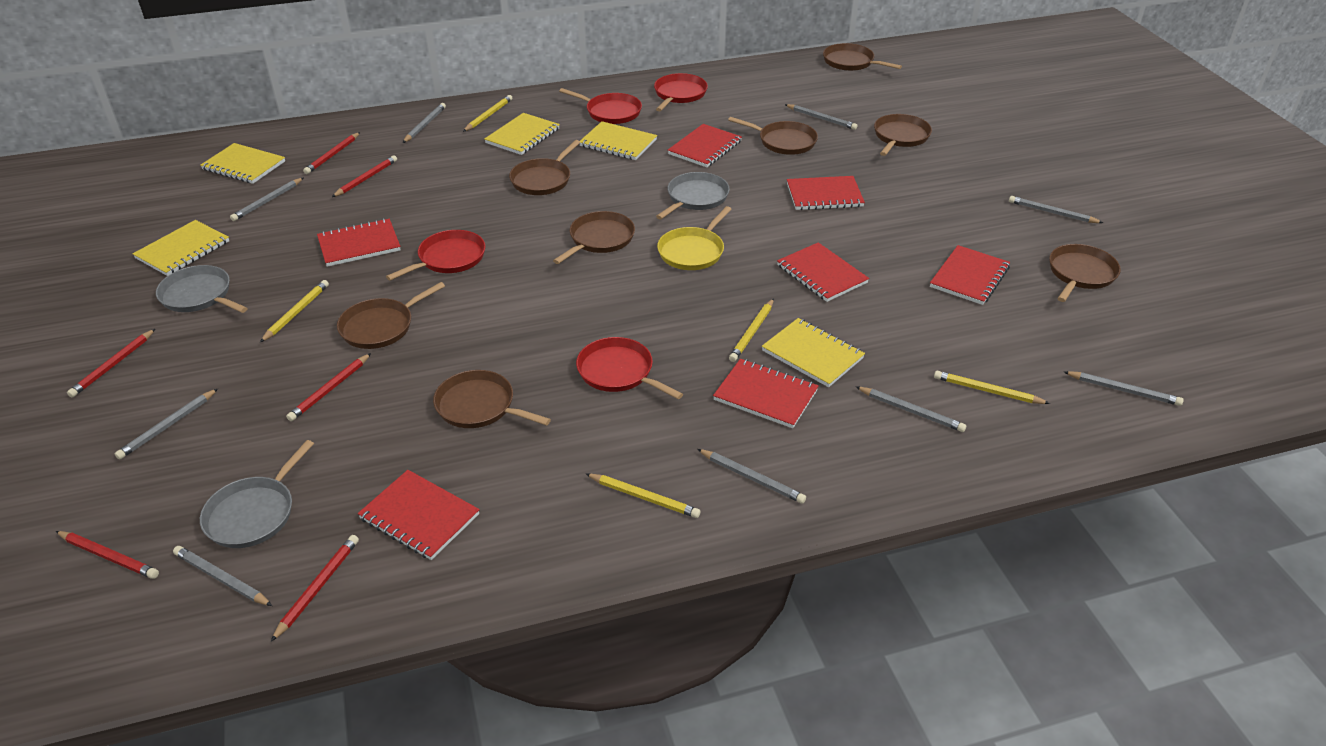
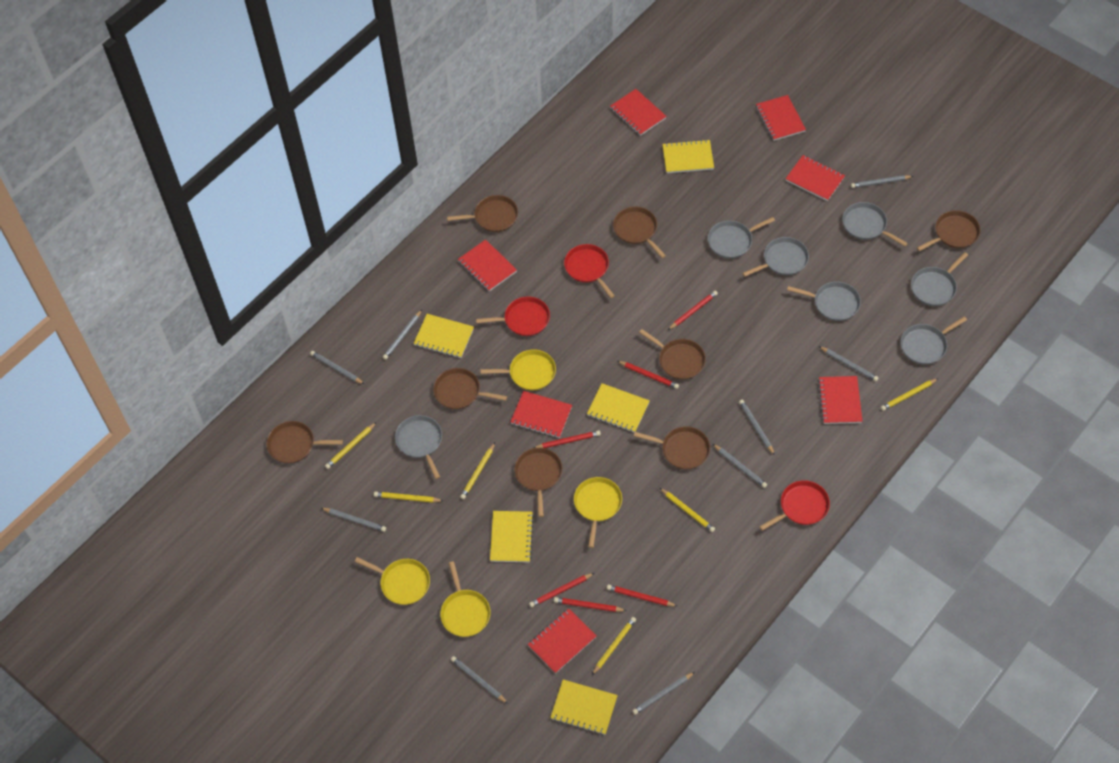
grey pan: 3 -> 7
red pan: 4 -> 3
yellow pan: 1 -> 4
yellow pencil: 5 -> 6

